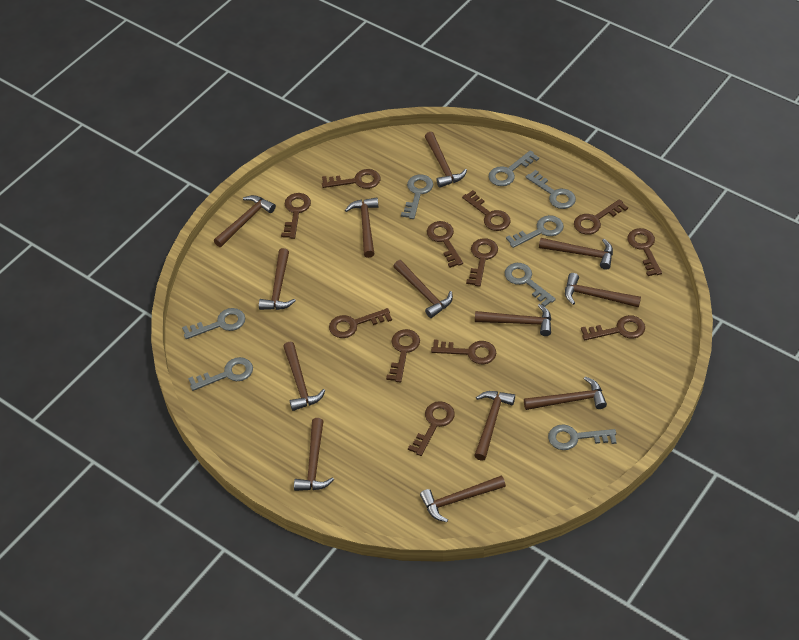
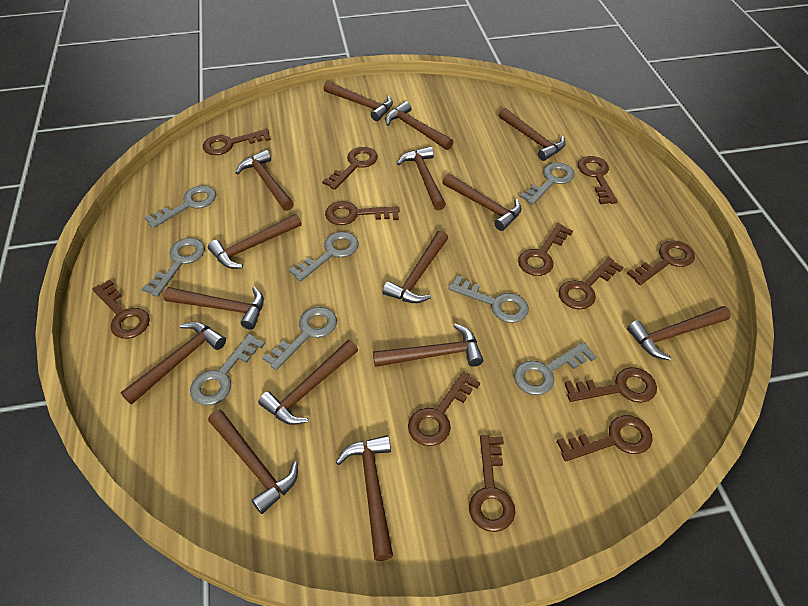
brown hammer: 13 -> 15

